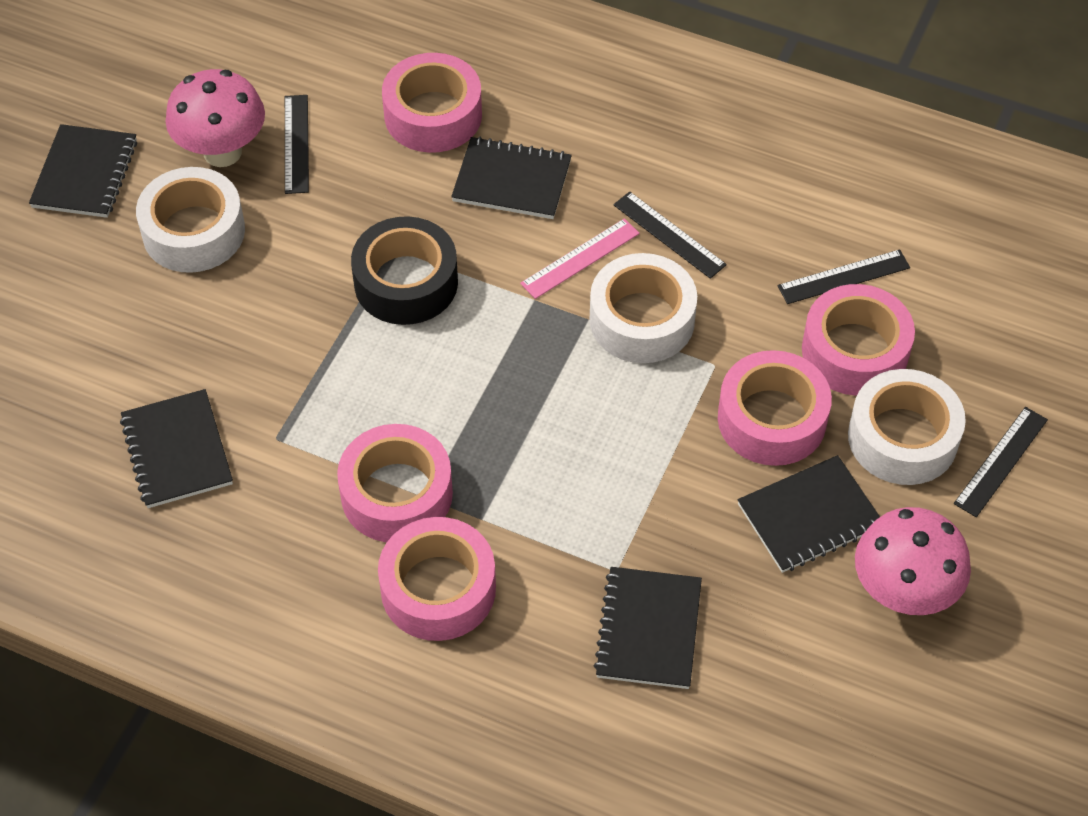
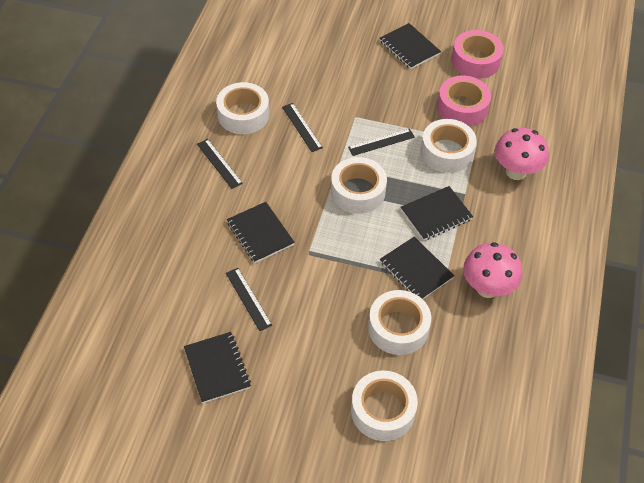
black tape: 1 -> 0
pink ruler: 1 -> 0
pink tape: 5 -> 2
white tape: 3 -> 5

